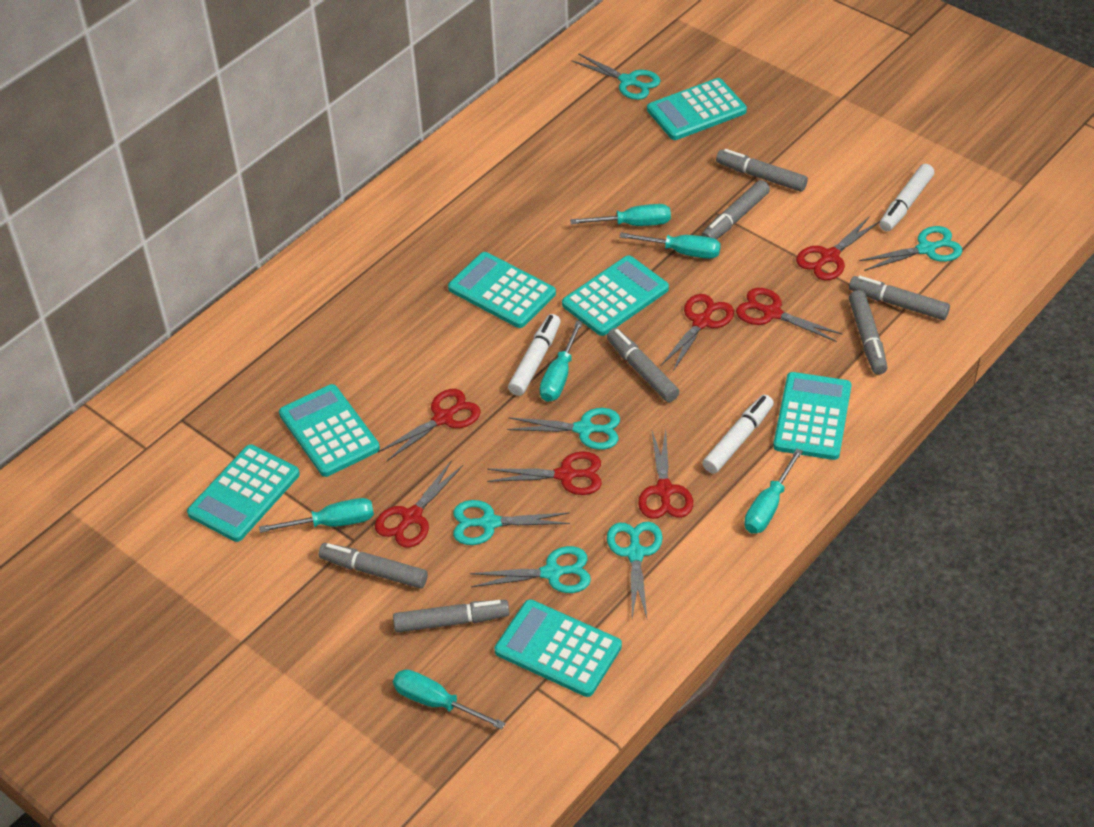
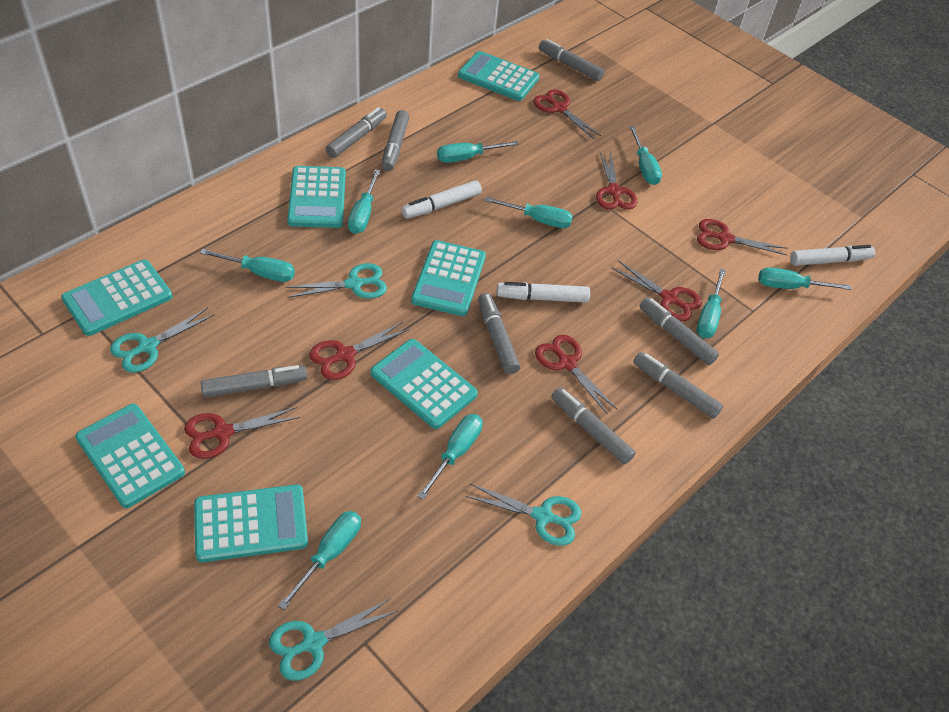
grey marker: 7 -> 8
turquoise scissors: 6 -> 4
turquoise screwdriver: 6 -> 9

